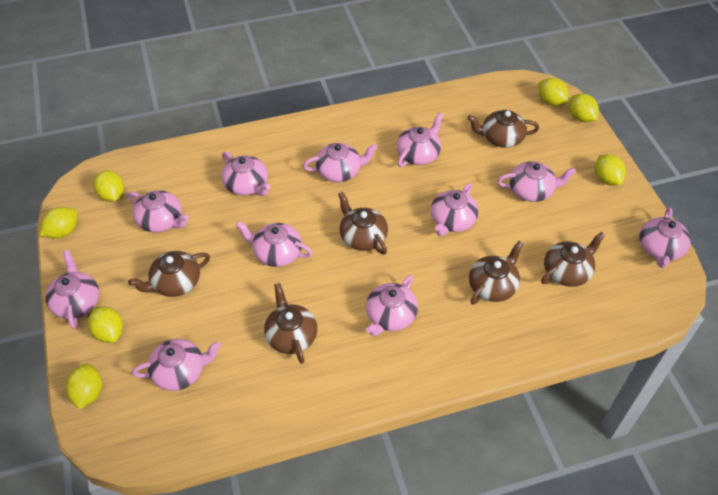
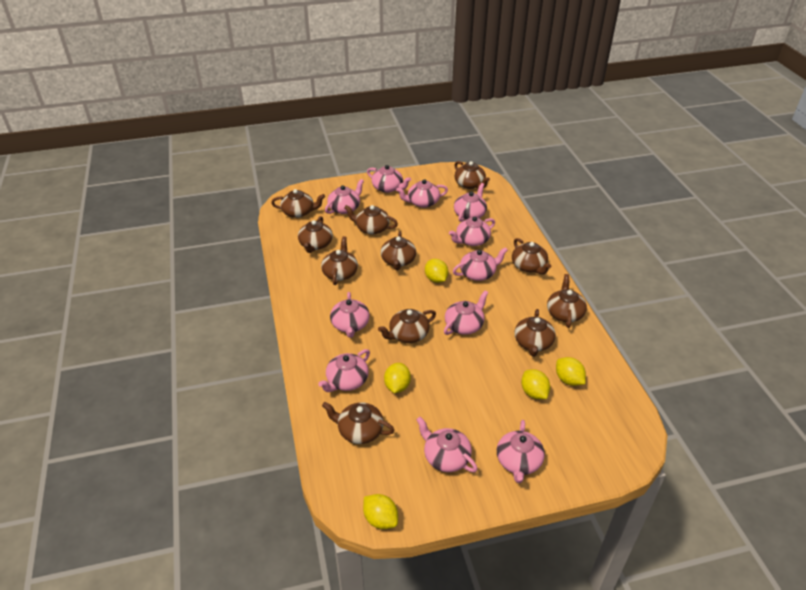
brown teapot: 6 -> 11
yellow lemon: 7 -> 5

